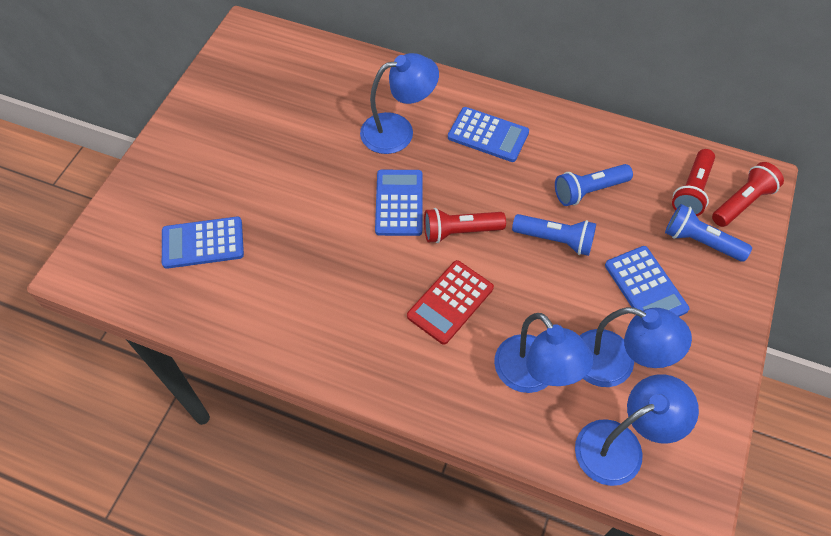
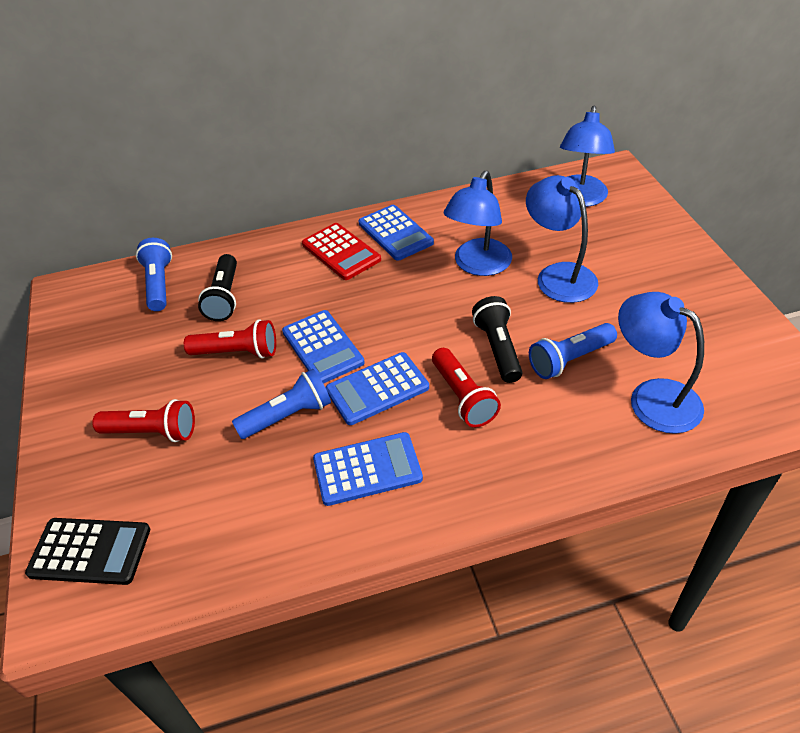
black calculator: 0 -> 1
black flashlight: 0 -> 2

